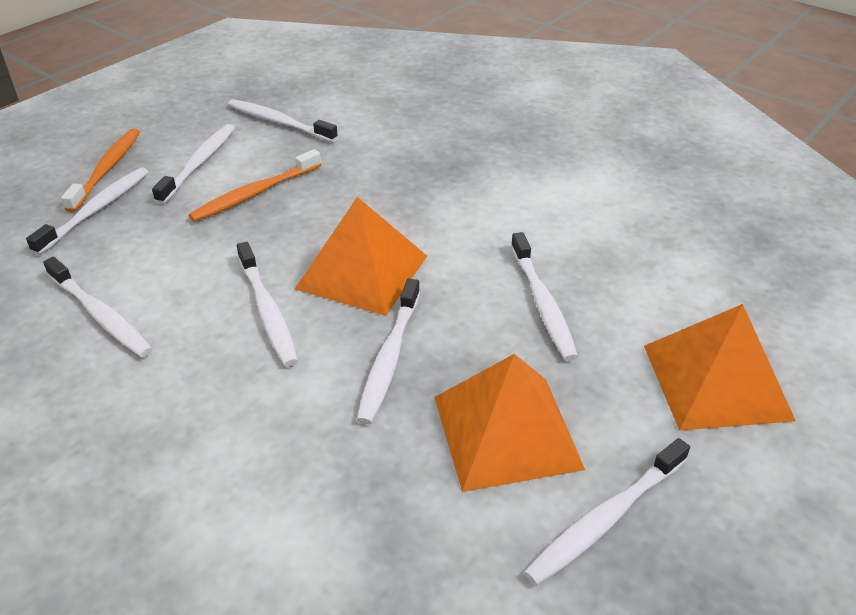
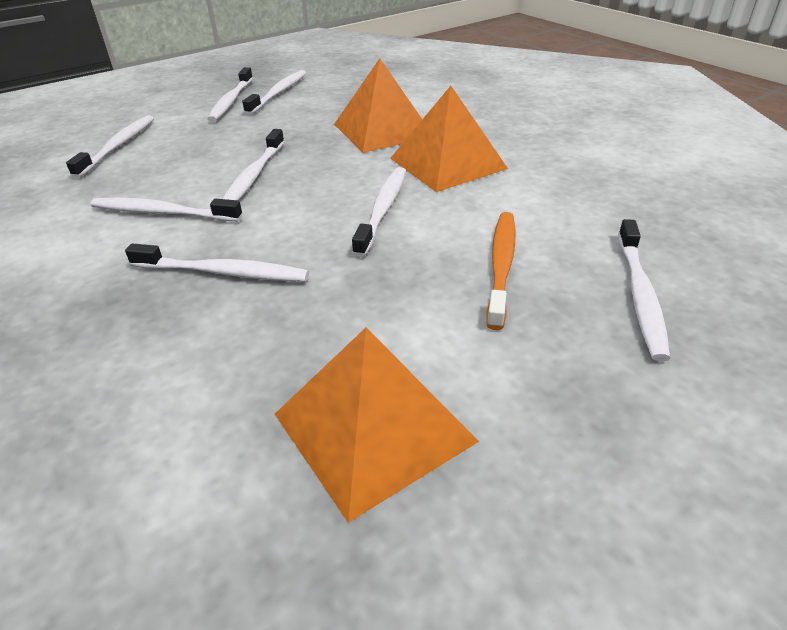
orange toothbrush: 2 -> 1

